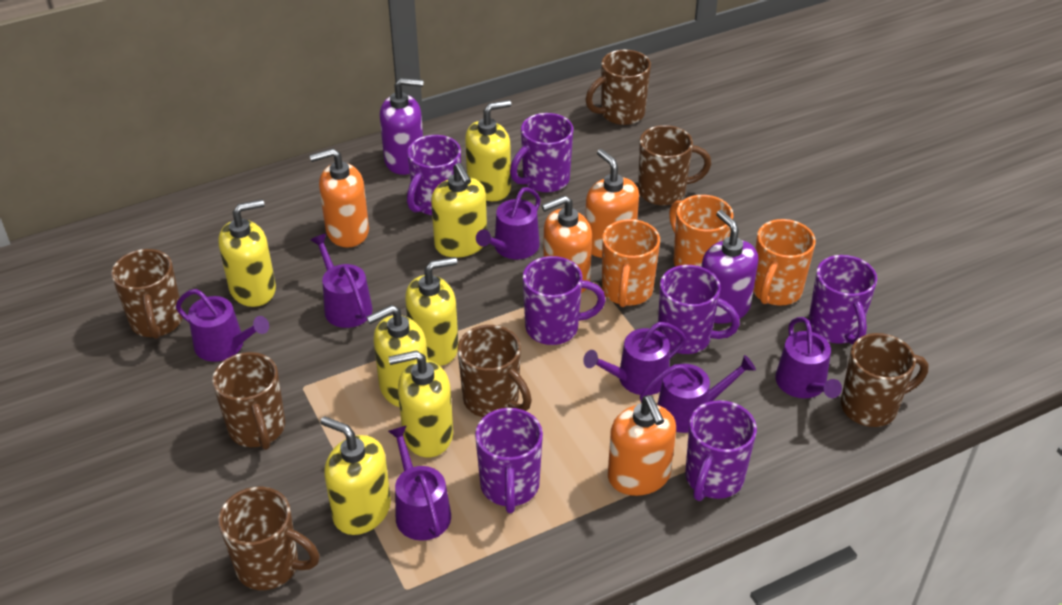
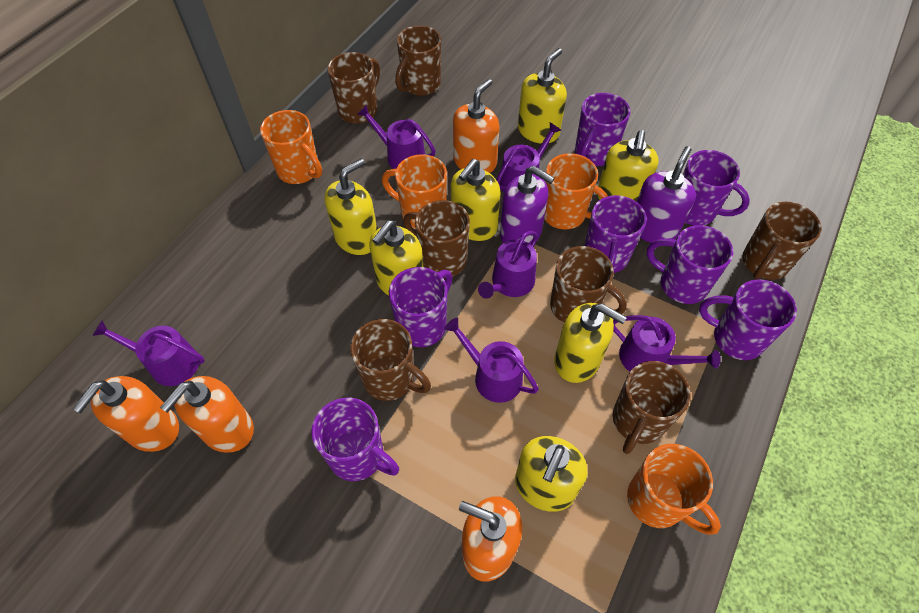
orange mug: 3 -> 4
purple watering can: 7 -> 6

